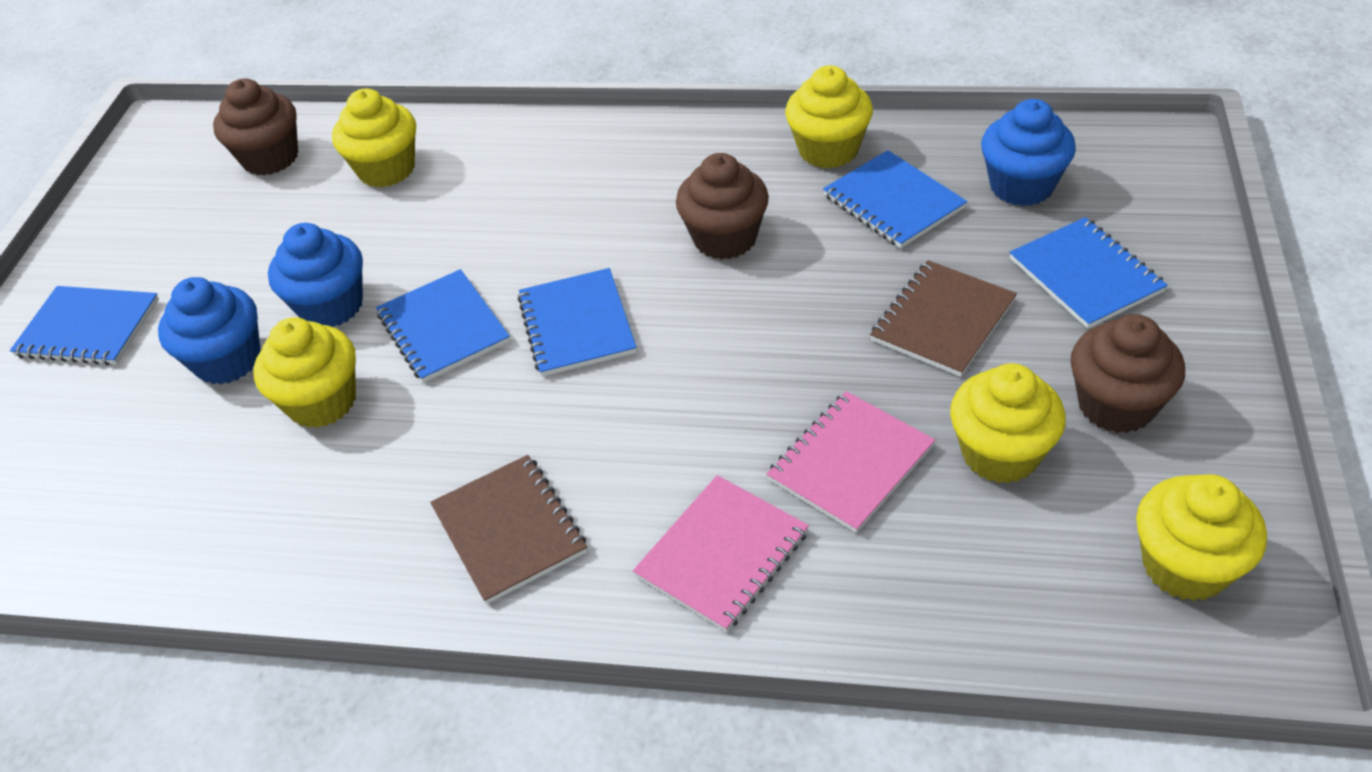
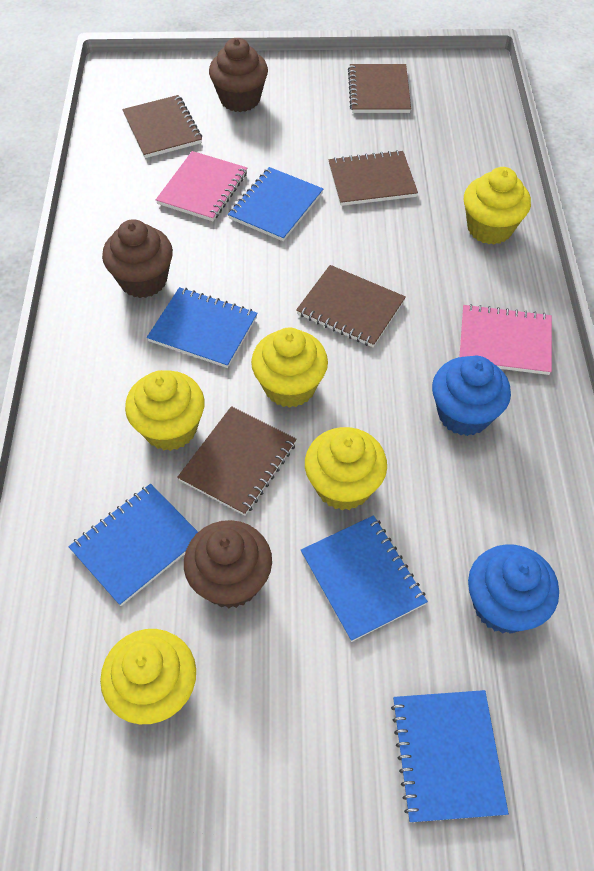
blue cupcake: 3 -> 2
brown notebook: 2 -> 5

